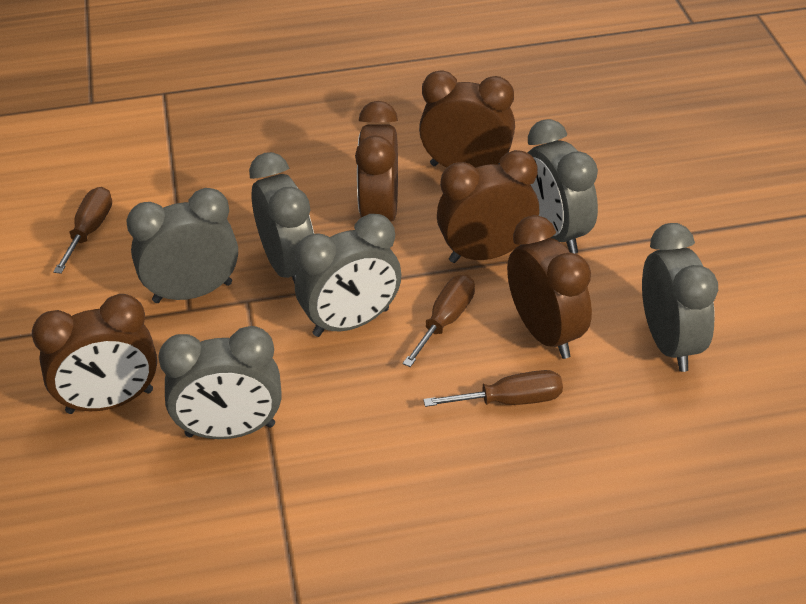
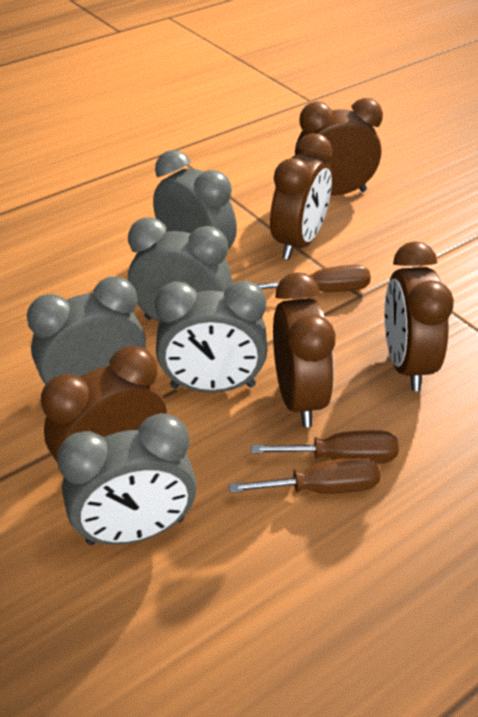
grey clock: 6 -> 5

